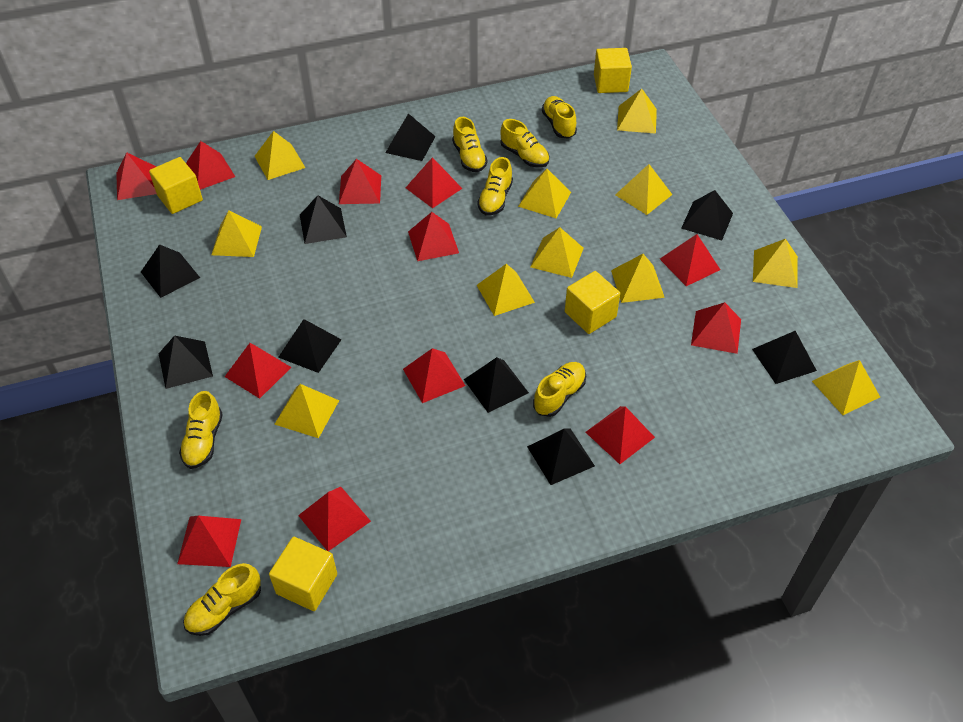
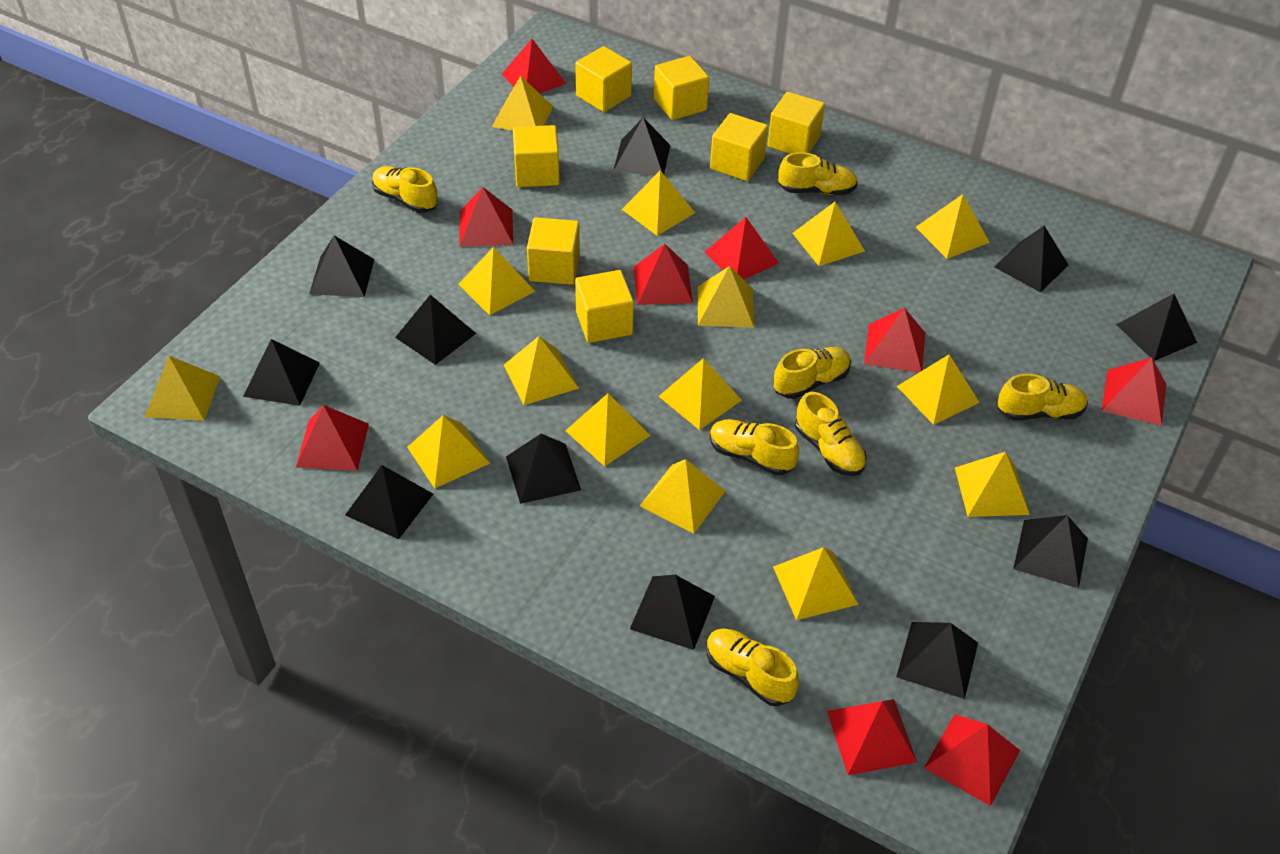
black pyramid: 9 -> 11
red pyramid: 12 -> 9
yellow cube: 4 -> 7
yellow pyramid: 11 -> 15

